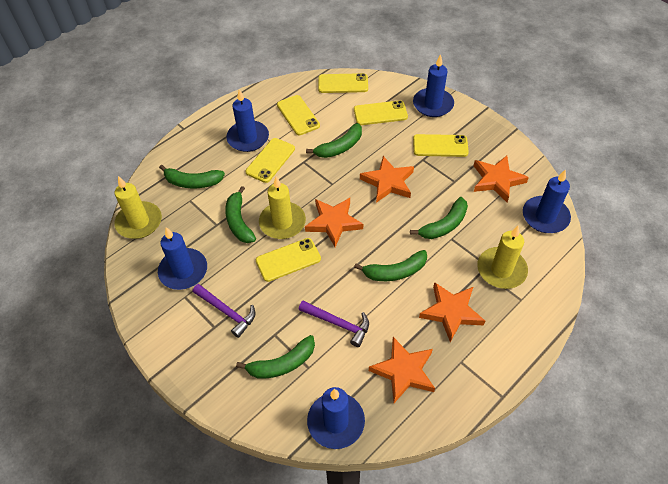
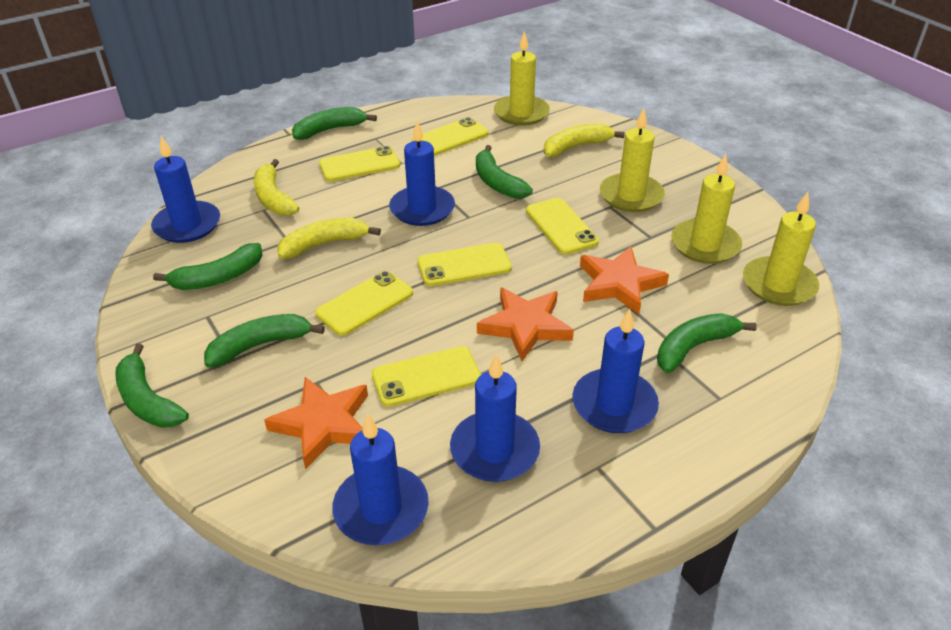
orange star: 5 -> 3
purple hammer: 2 -> 0
yellow banana: 0 -> 3
yellow candle: 3 -> 4

